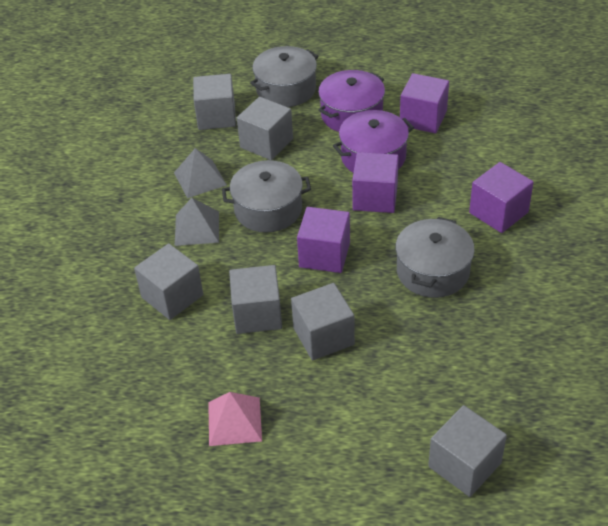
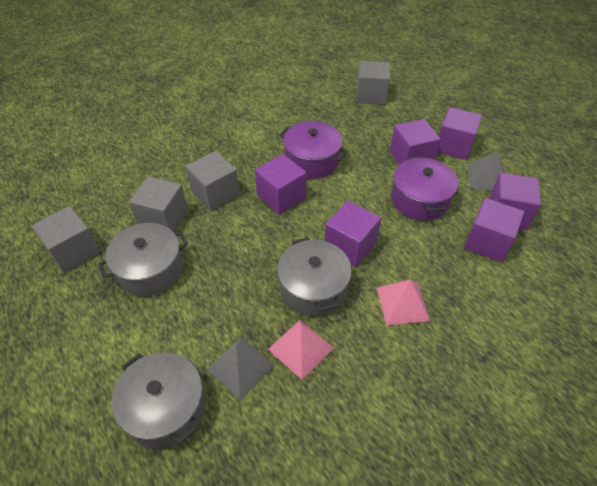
grey cube: 6 -> 4
pink pyramid: 1 -> 2
purple cube: 4 -> 6

